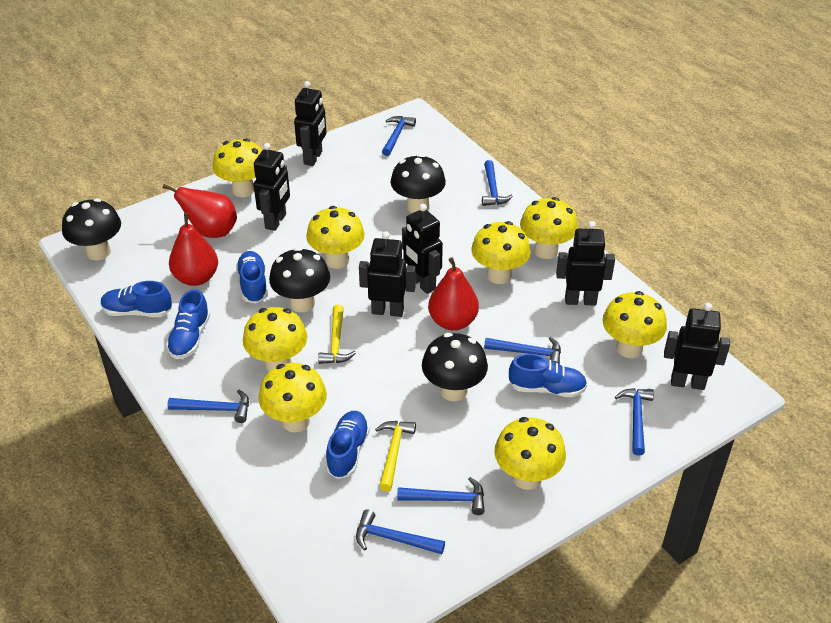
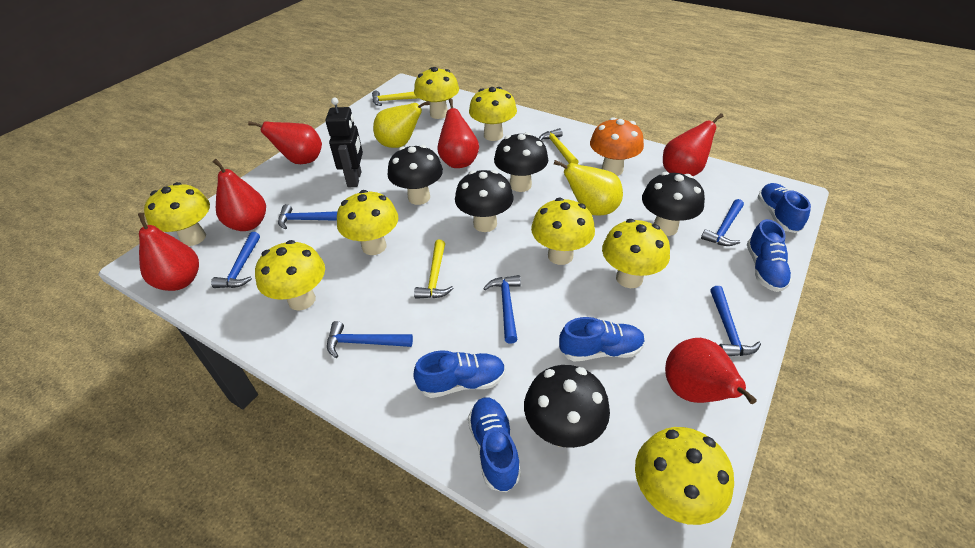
black mushroom: 4 -> 5
black robot: 6 -> 1
blue hammer: 7 -> 6
orange mushroom: 0 -> 1
red pear: 3 -> 6
yellow hammer: 2 -> 3
yellow pear: 0 -> 2

